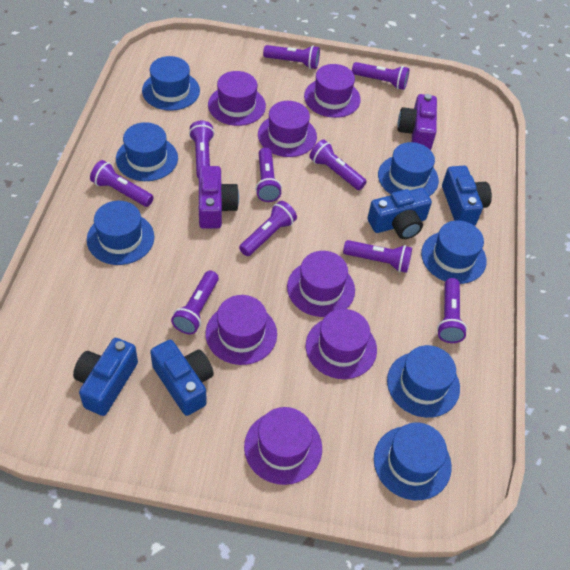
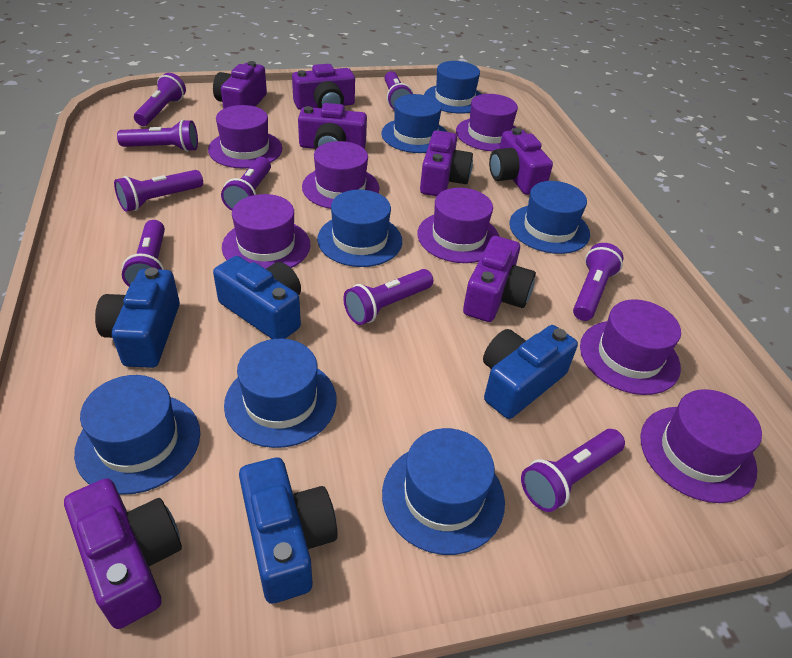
purple camera: 2 -> 7
purple flashlight: 10 -> 9

